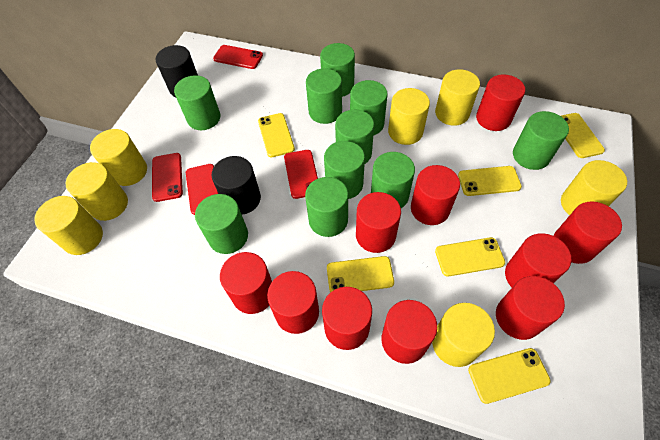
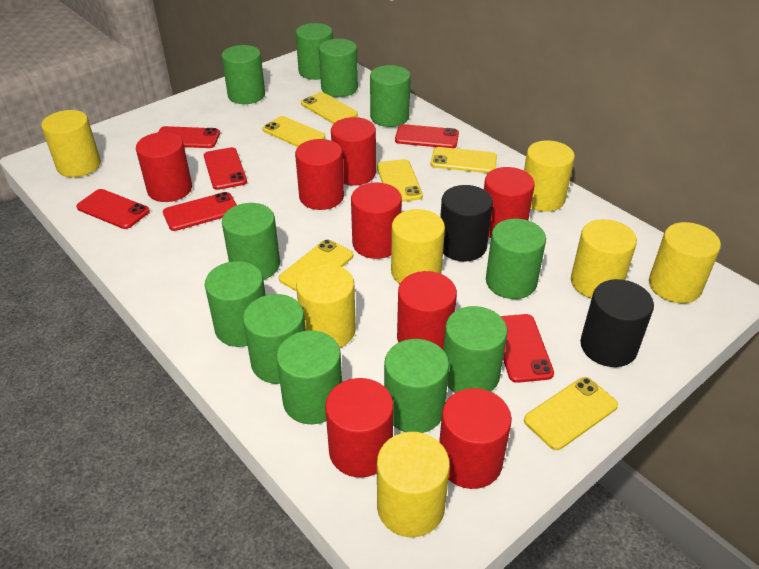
green cylinder: 10 -> 11
red cylinder: 10 -> 8
red phone: 4 -> 6

